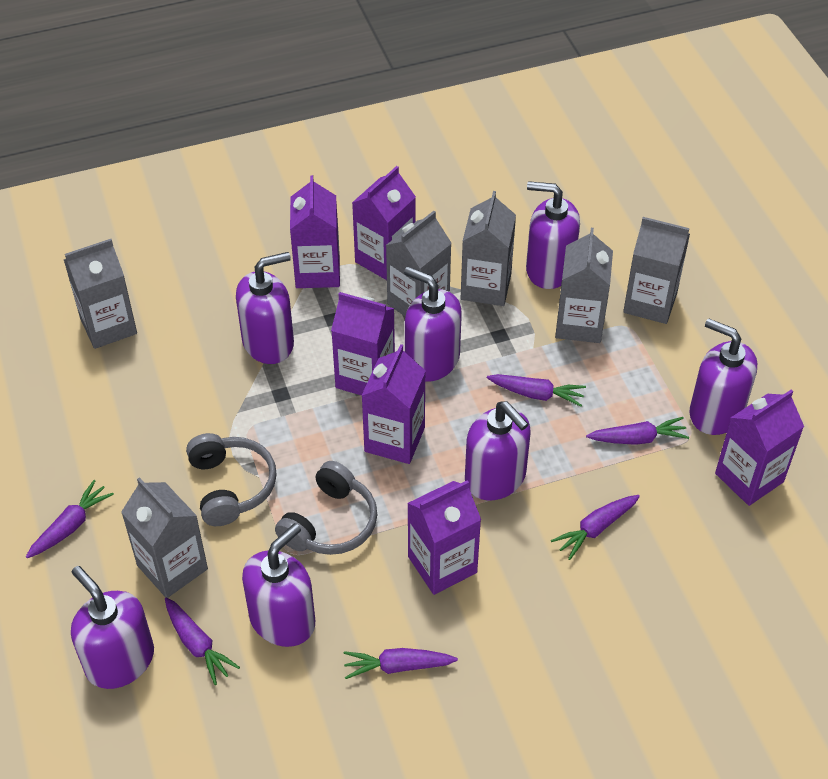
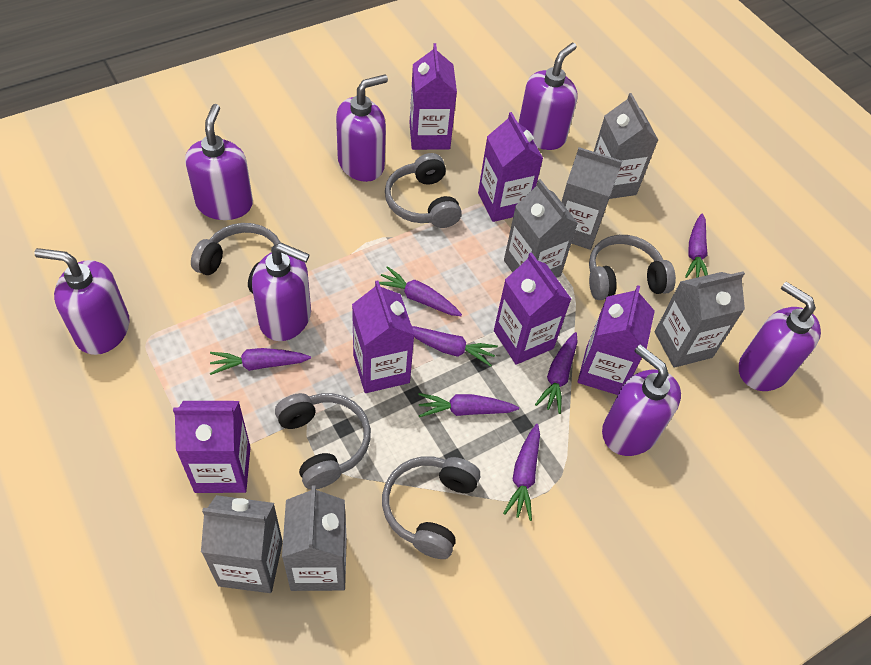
grey headphones: 2 -> 5
purple carrot: 6 -> 7

